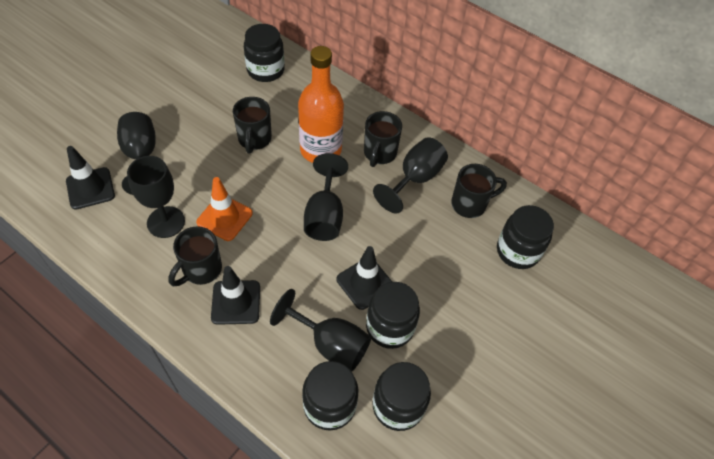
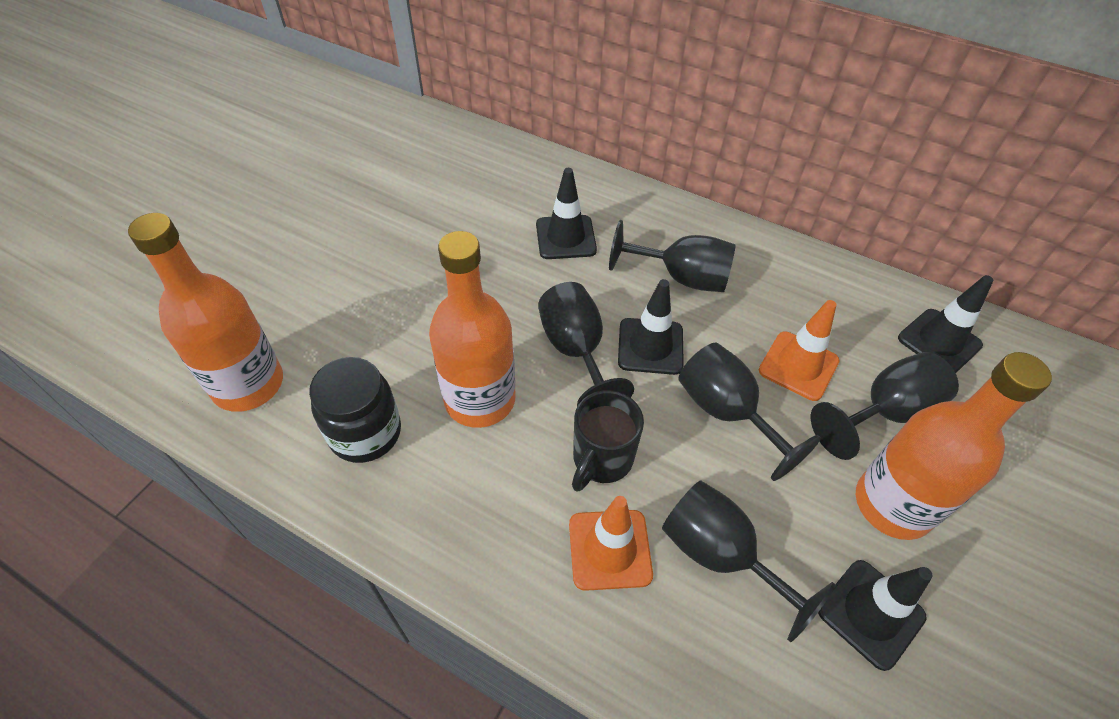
black jar: 5 -> 1
black mug: 4 -> 1
black traffic cone: 3 -> 4
orange bottle: 1 -> 3
orange traffic cone: 1 -> 2

